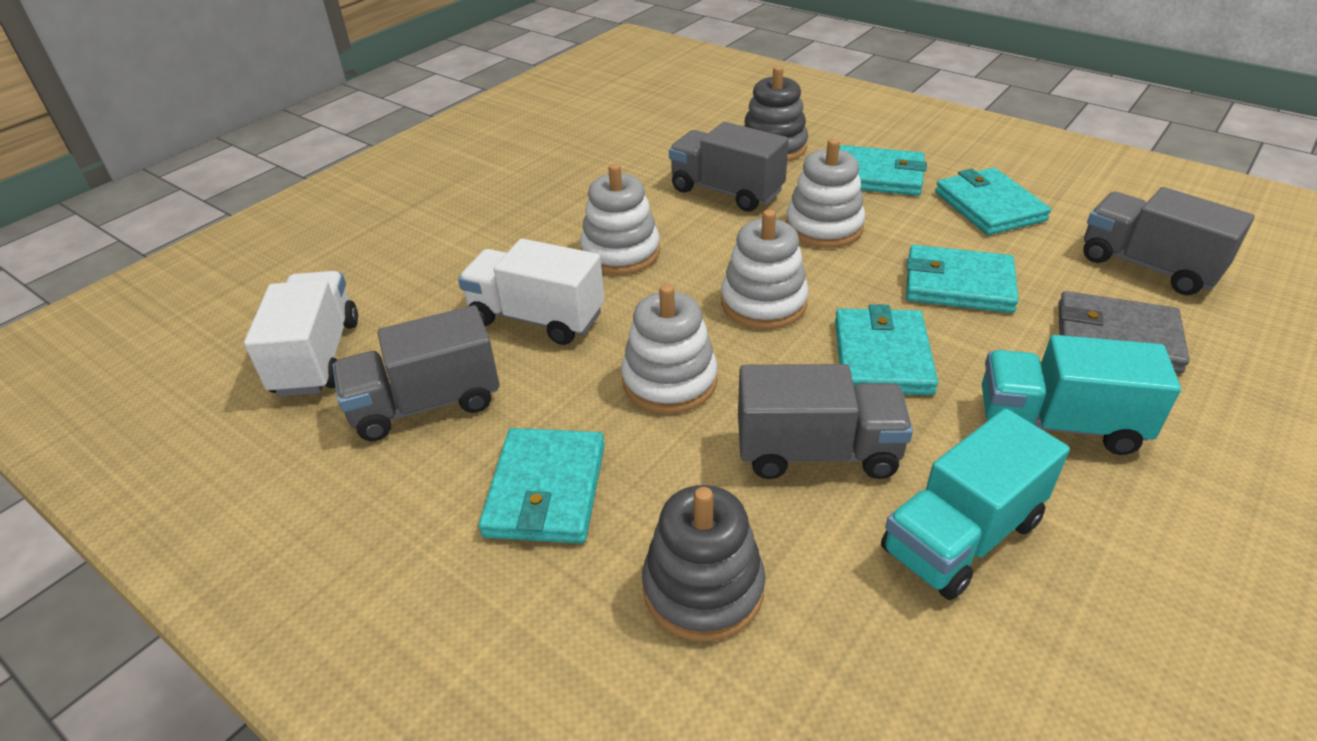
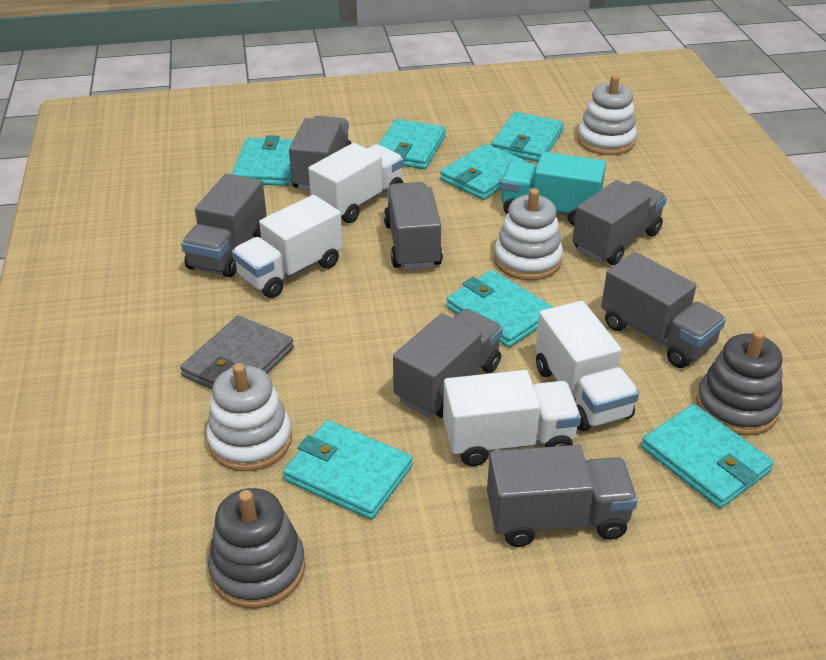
grey truck: 4 -> 7
turquoise truck: 2 -> 1
turquoise wallet: 5 -> 7
white stacking toy: 4 -> 3
white truck: 2 -> 4

